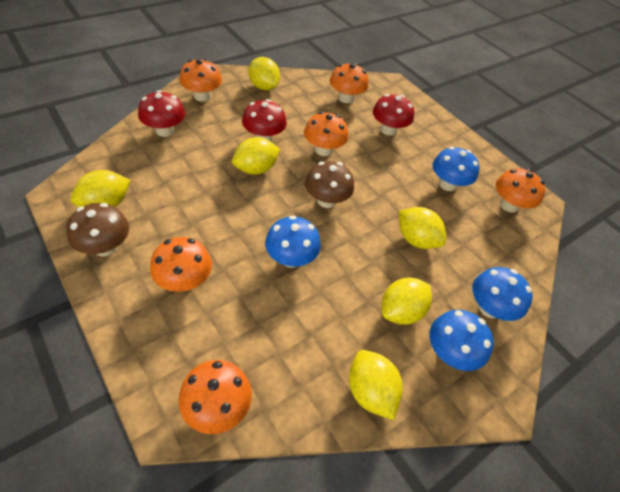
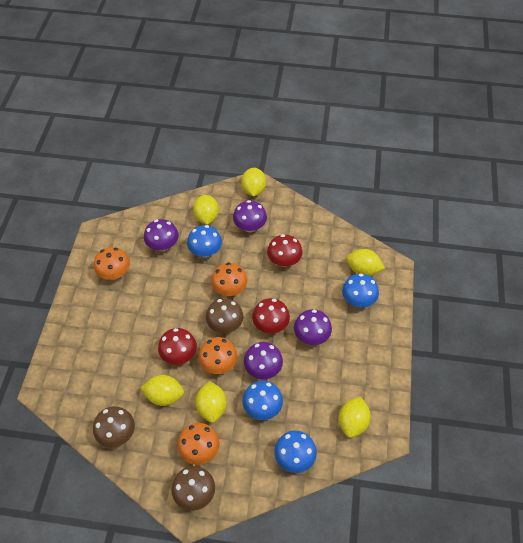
brown mushroom: 2 -> 3
orange mushroom: 6 -> 4
purple mushroom: 0 -> 4

